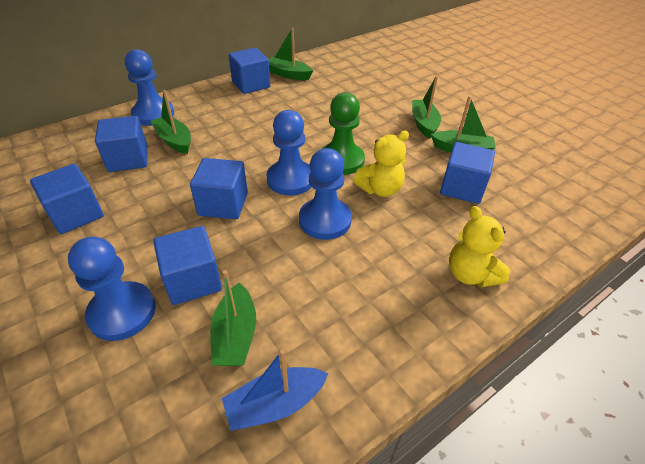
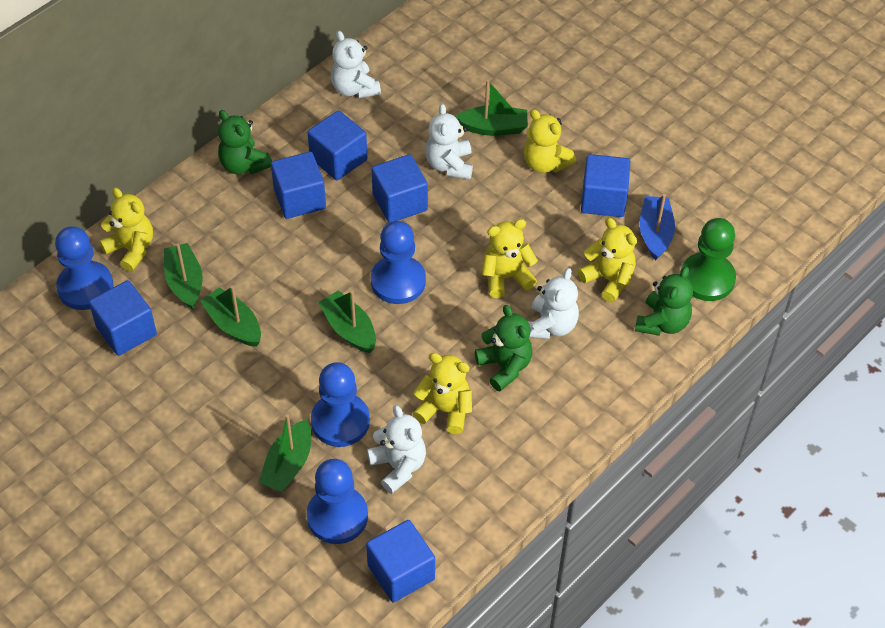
green teddy bear: 0 -> 3
white teddy bear: 0 -> 4
yellow teddy bear: 2 -> 5

